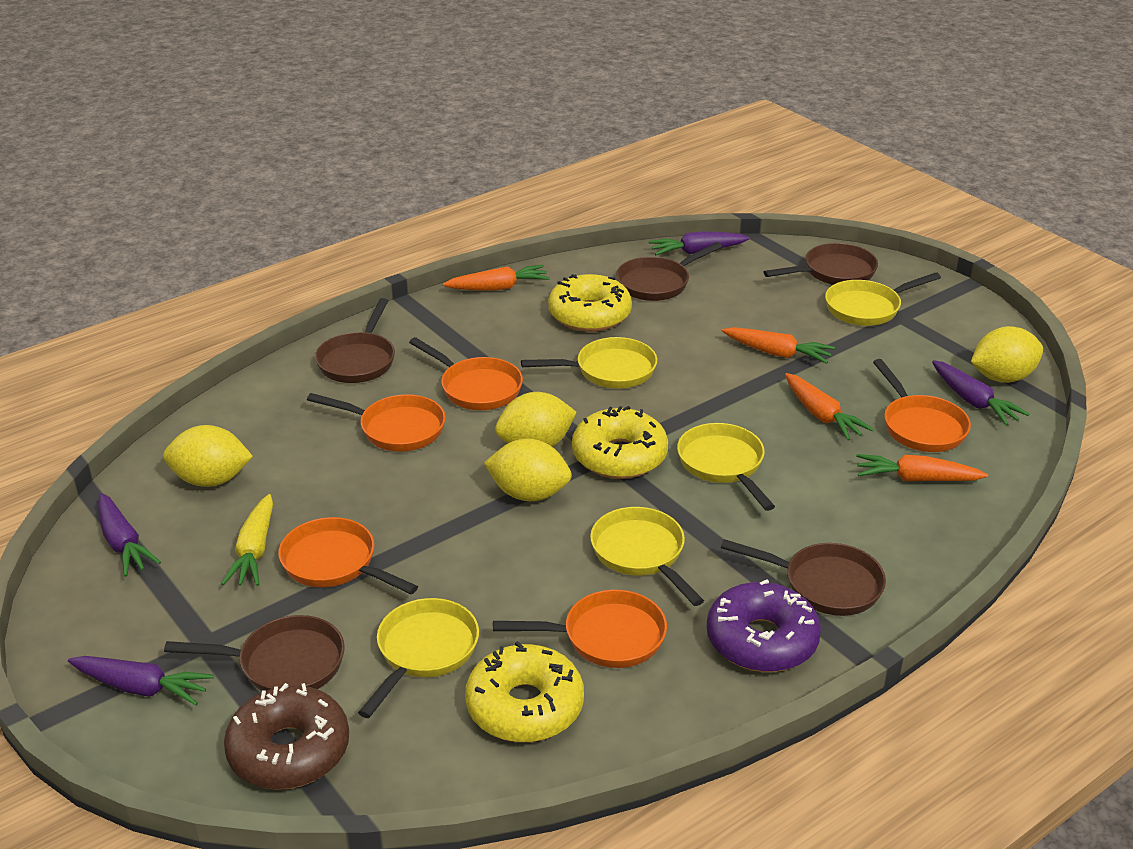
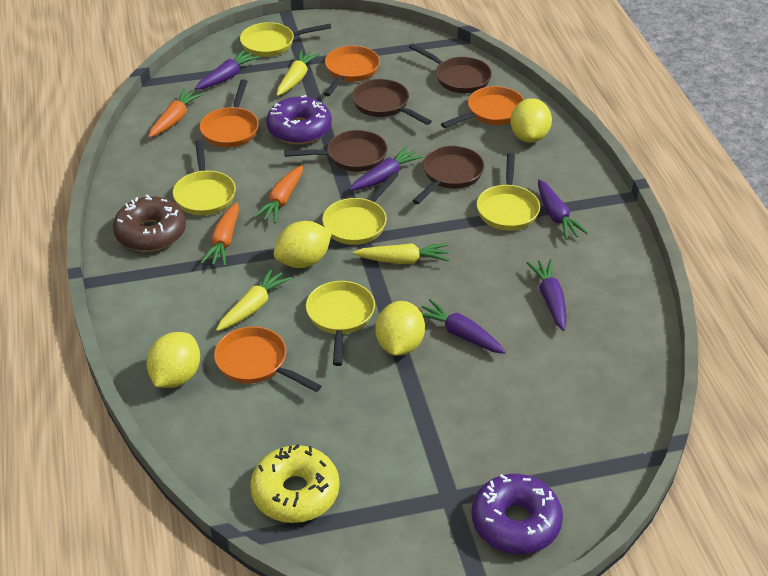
brown pan: 5 -> 4
orange carrot: 4 -> 3
orange pan: 5 -> 4
purple carrot: 4 -> 5
purple donut: 1 -> 2
yellow carrot: 1 -> 3
yellow donut: 3 -> 1

